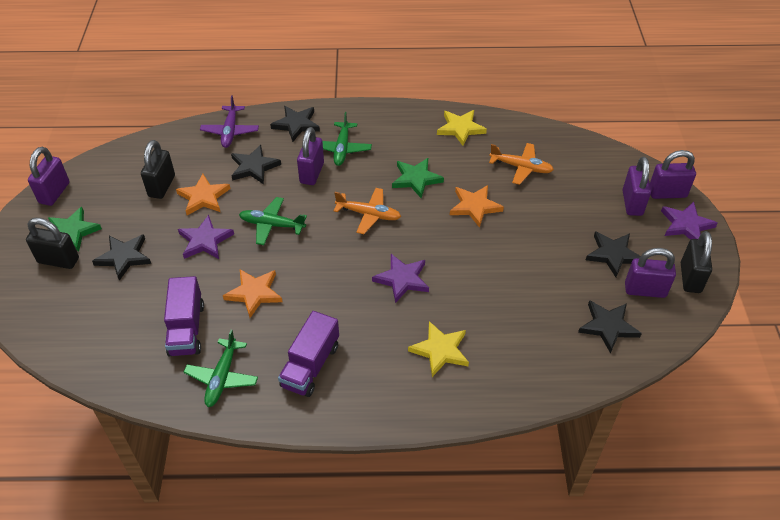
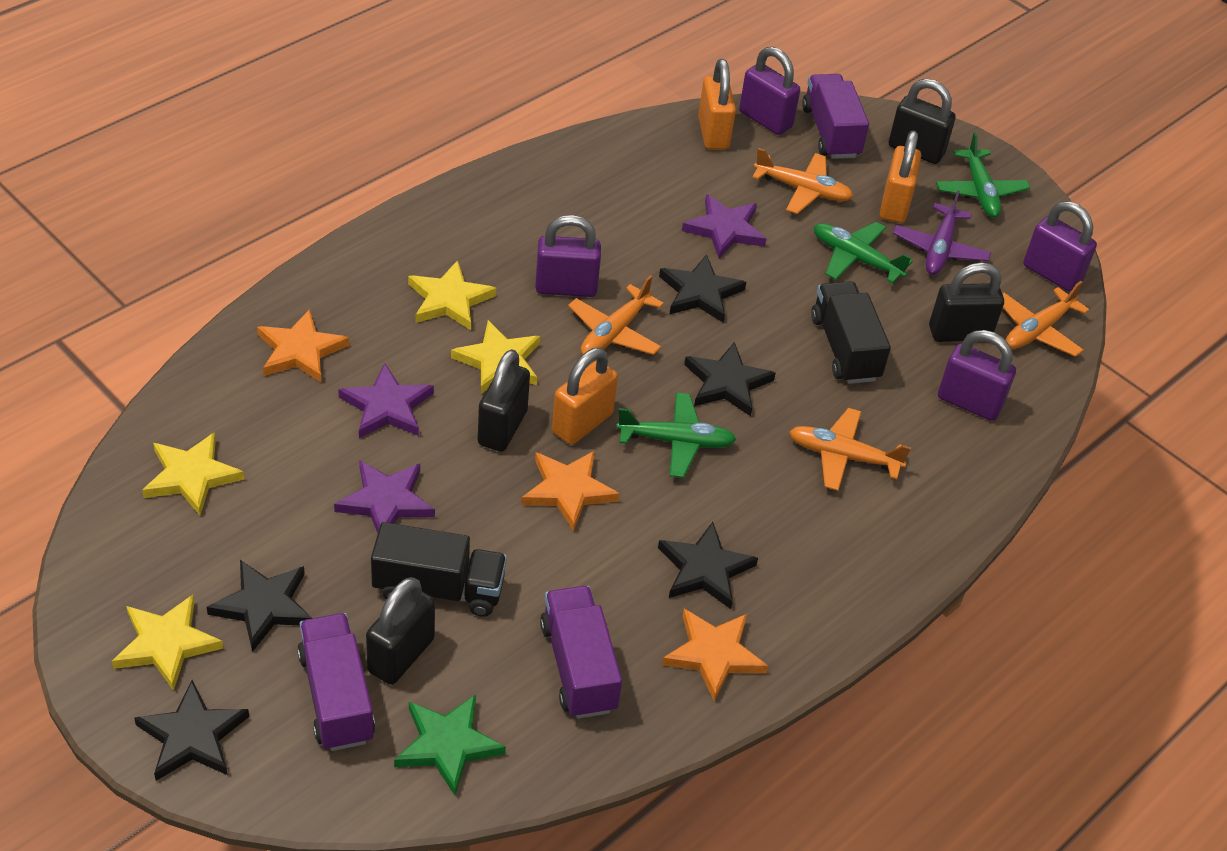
black padlock: 3 -> 4
black truck: 0 -> 2
green star: 2 -> 1
orange padlock: 0 -> 3
orange plane: 2 -> 4
purple padlock: 5 -> 4
purple truck: 2 -> 3
yellow star: 2 -> 4

